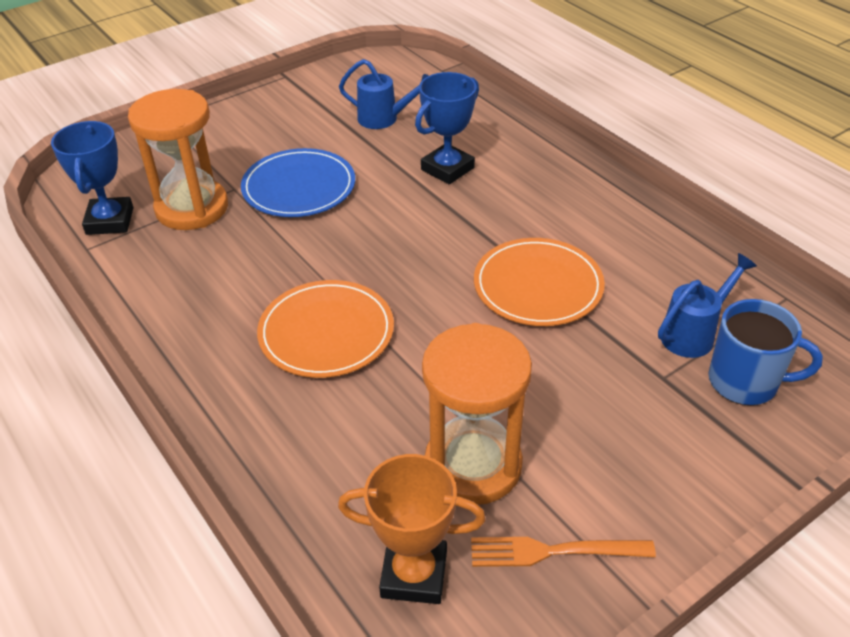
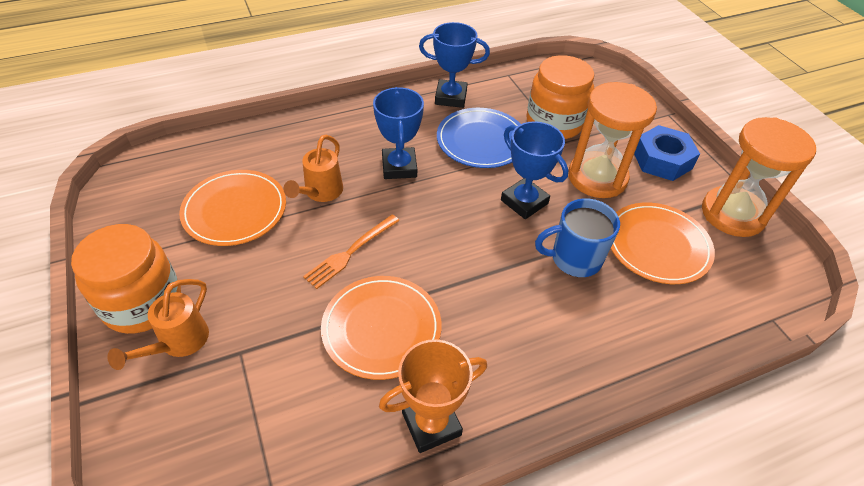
blue nut: 0 -> 1
blue trophy: 2 -> 3
blue watering can: 2 -> 0
orange jar: 0 -> 2
orange plate: 2 -> 3
orange watering can: 0 -> 2

